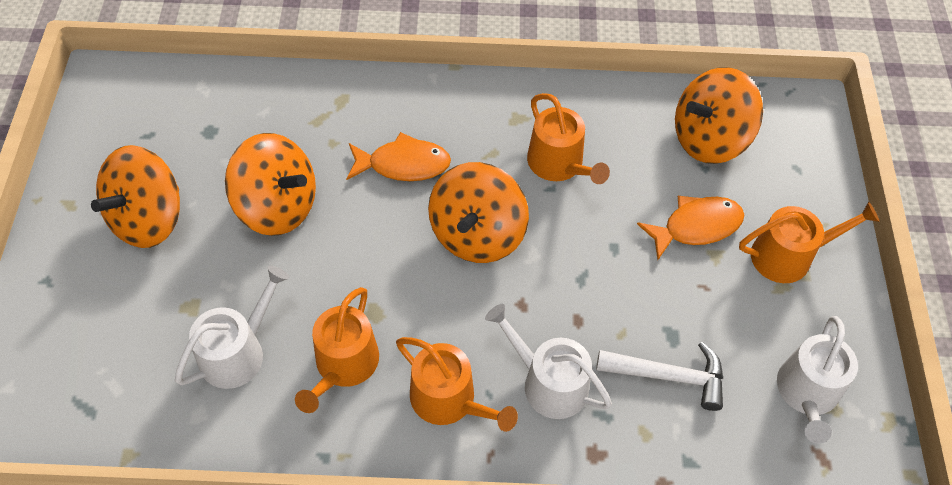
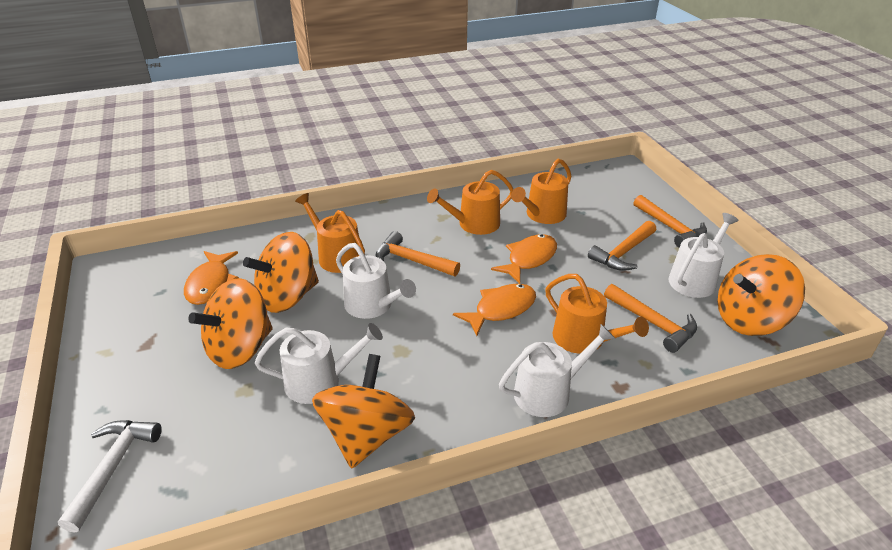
orange fish: 2 -> 3
orange hammer: 0 -> 4
white watering can: 3 -> 4

